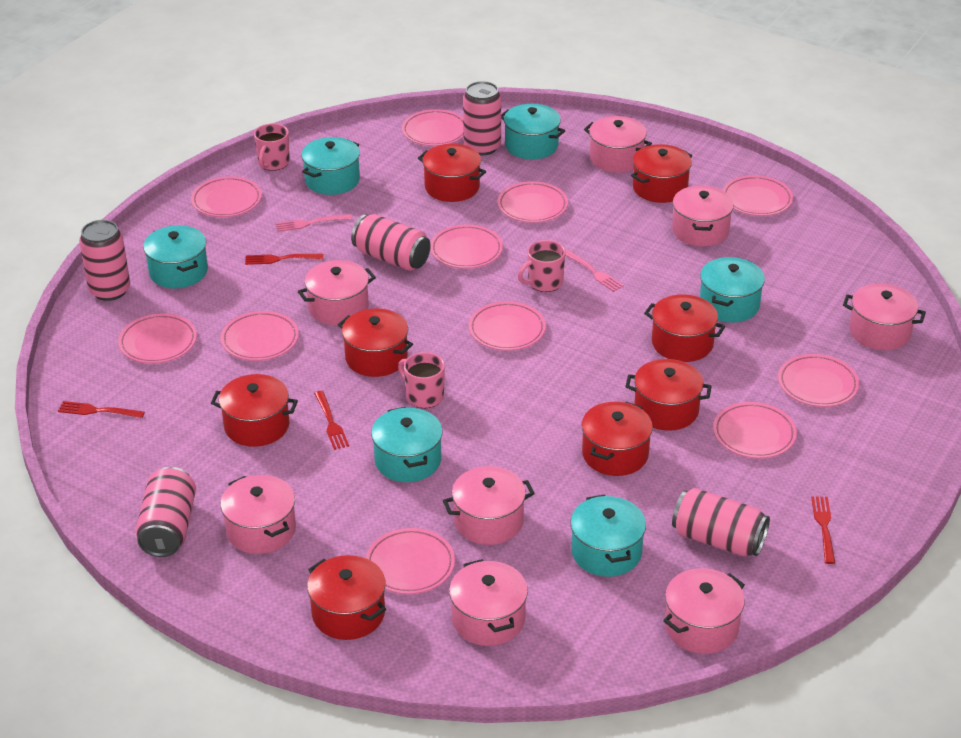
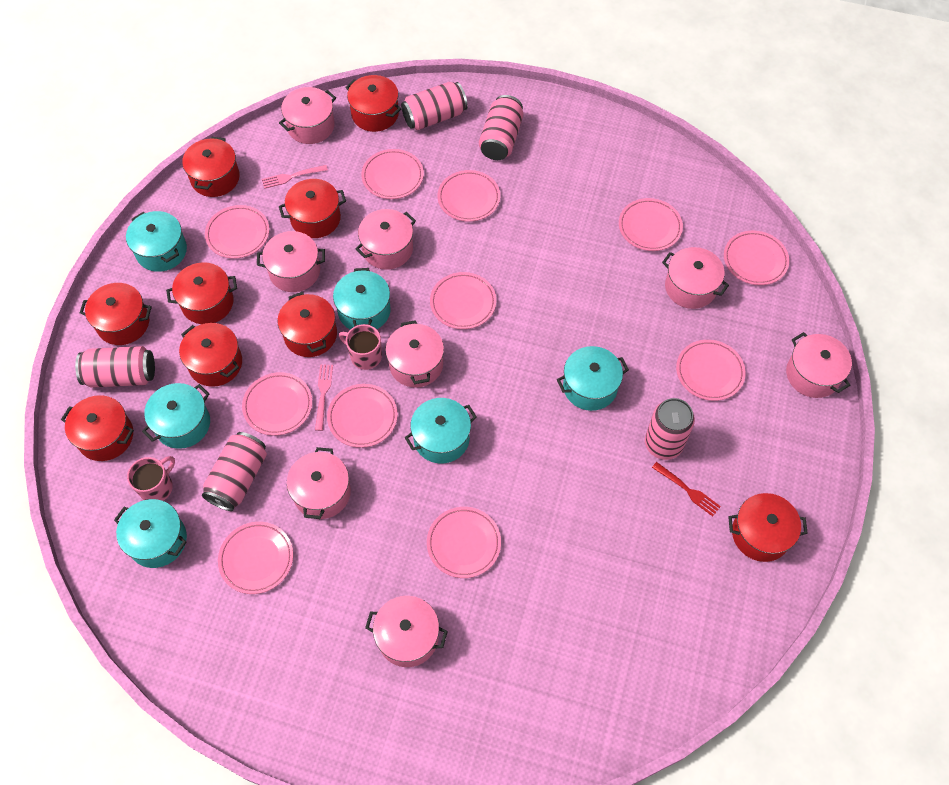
pink mug: 3 -> 2
red fork: 4 -> 1
red pot: 8 -> 9

